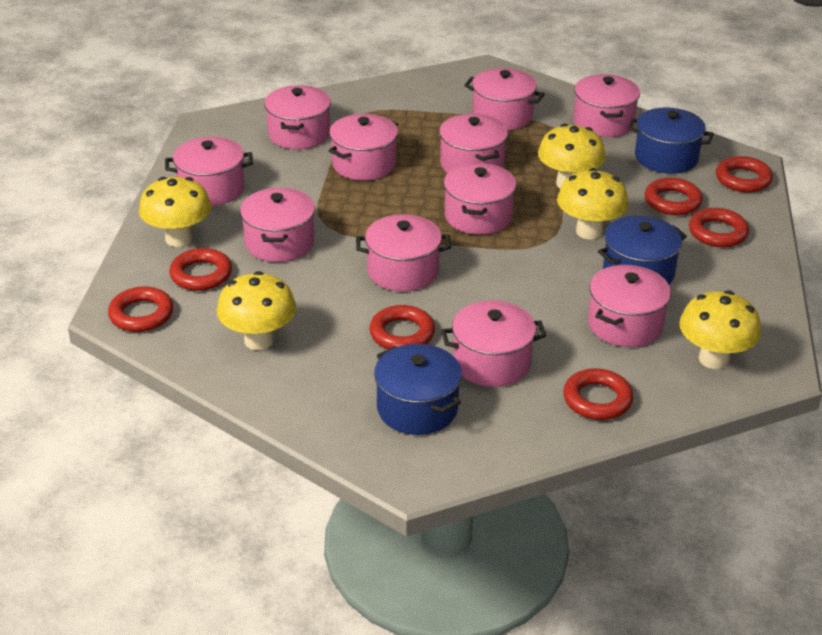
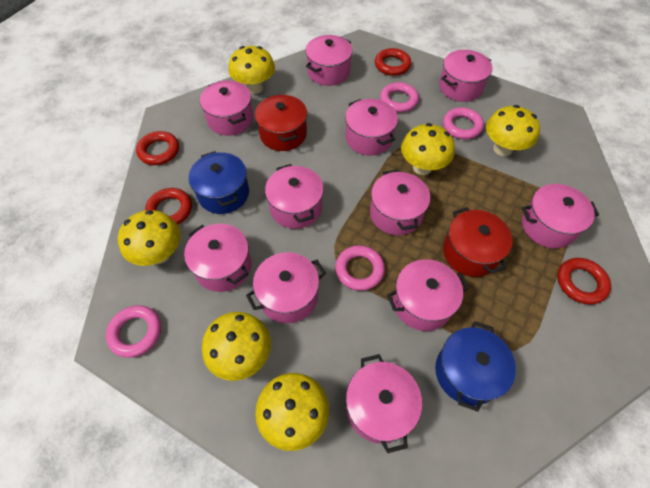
blue pot: 3 -> 2
pink ring: 0 -> 4
red pot: 0 -> 2
red ring: 7 -> 4
yellow mushroom: 5 -> 6

